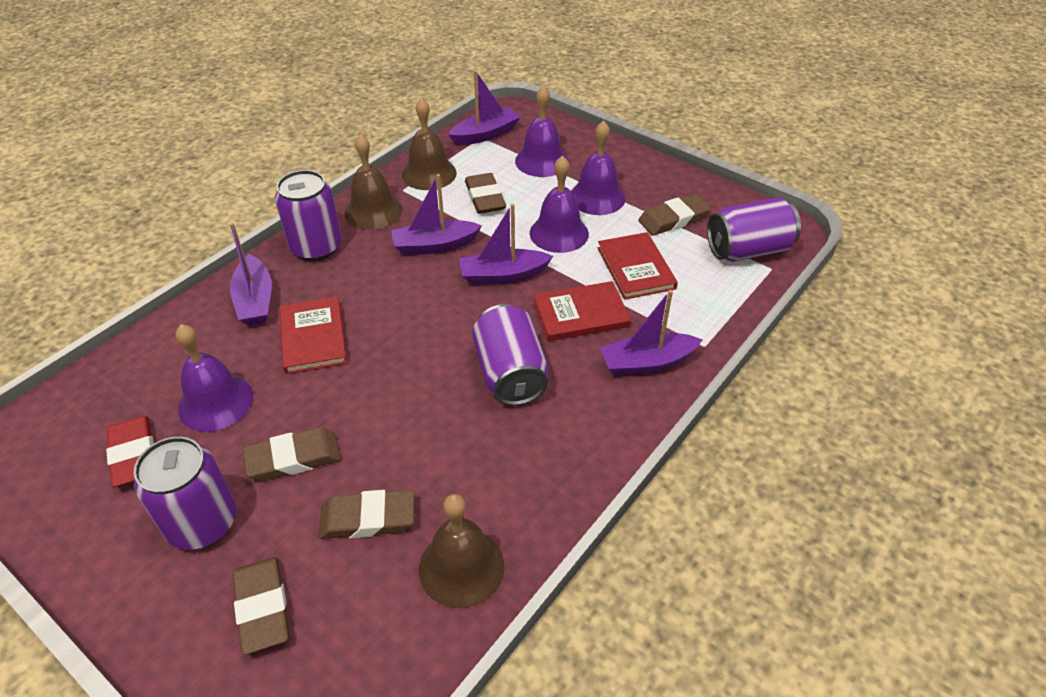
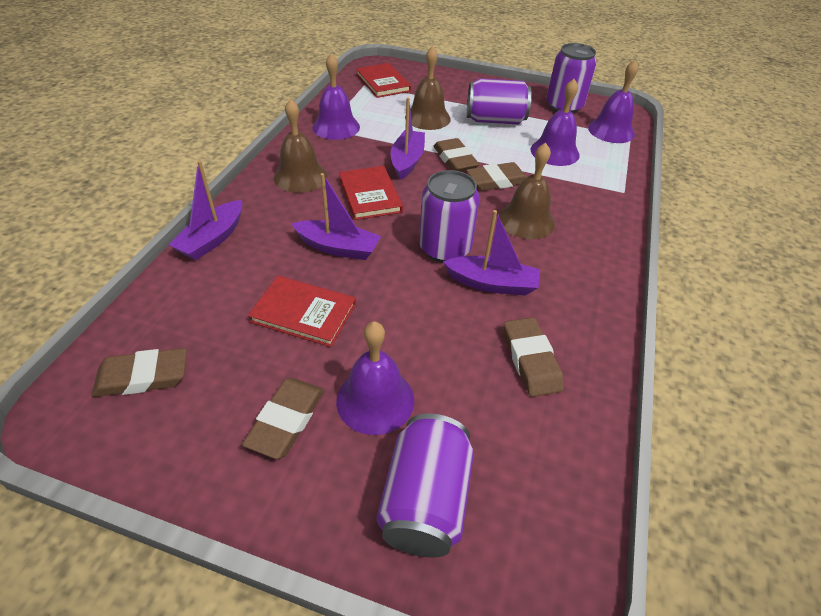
purple boat: 5 -> 4
red eraser: 1 -> 0

